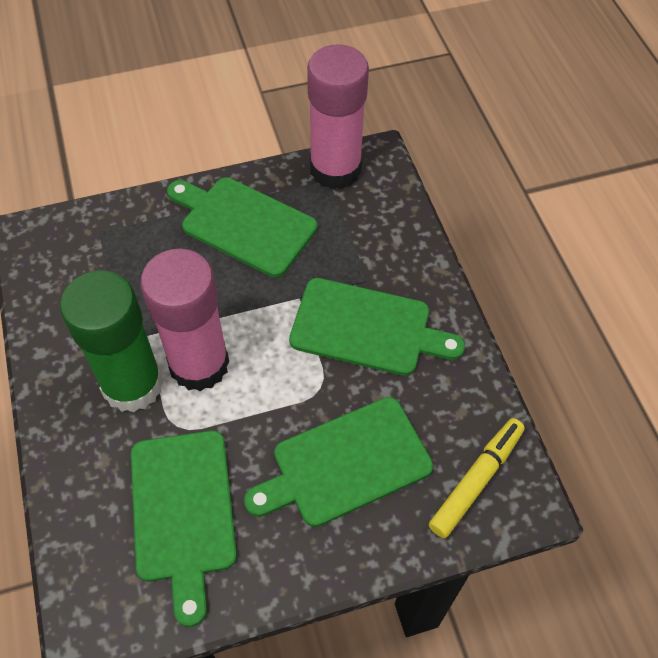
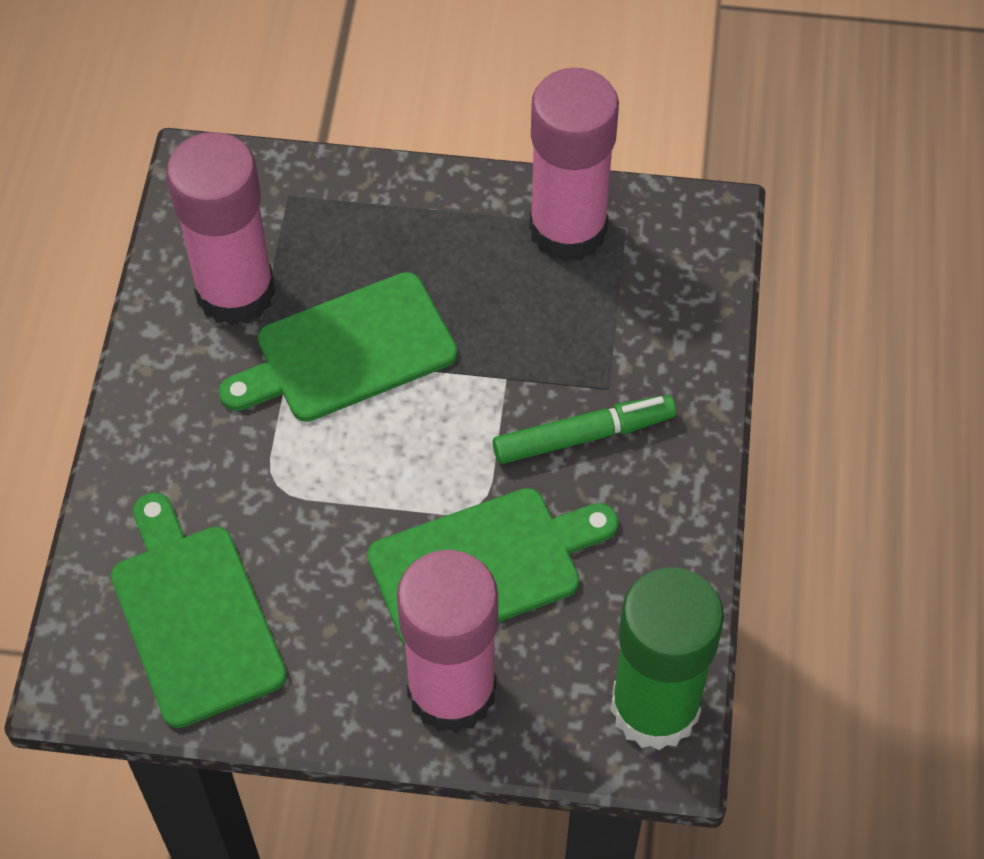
green cutting board: 4 -> 3
green marker: 0 -> 1
pink glue stick: 2 -> 3
yellow marker: 1 -> 0

